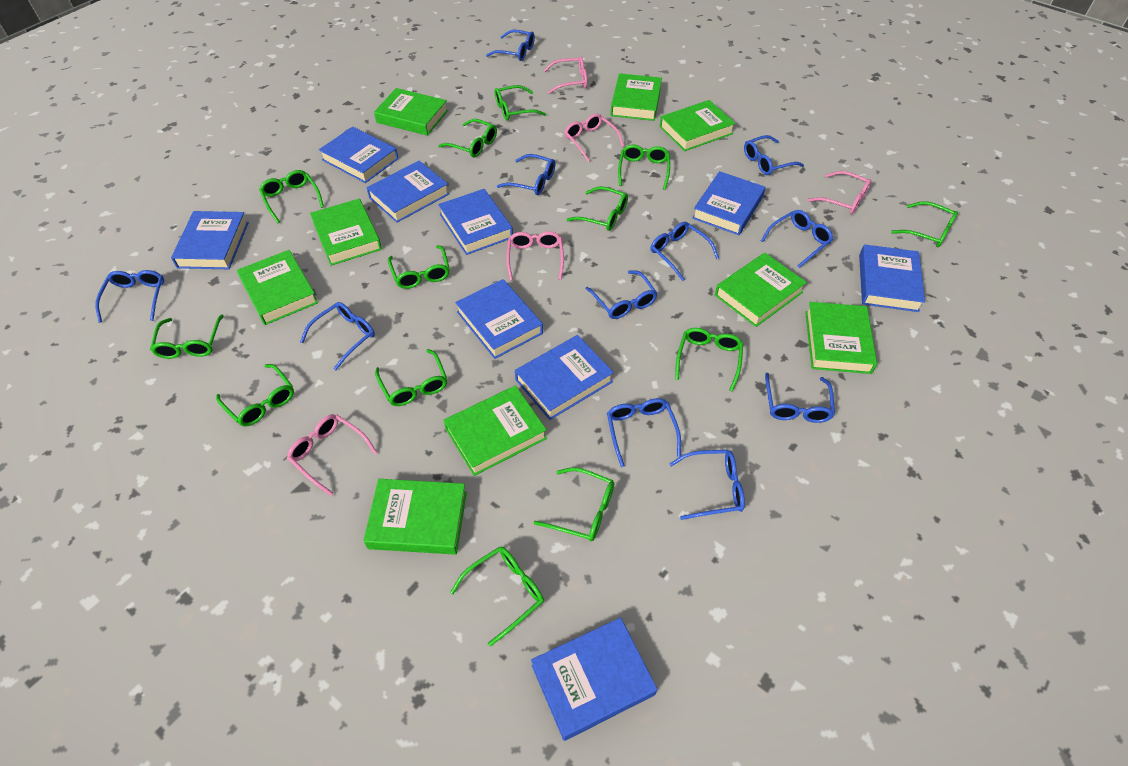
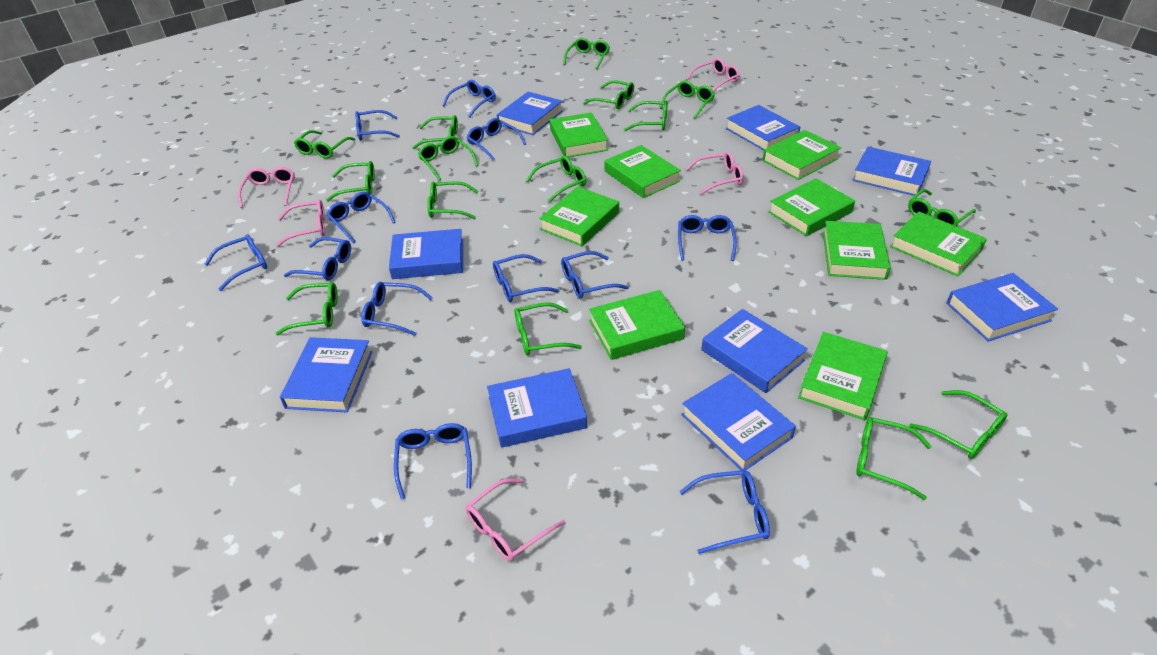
blue glasses: 11 -> 12
green glasses: 13 -> 15

